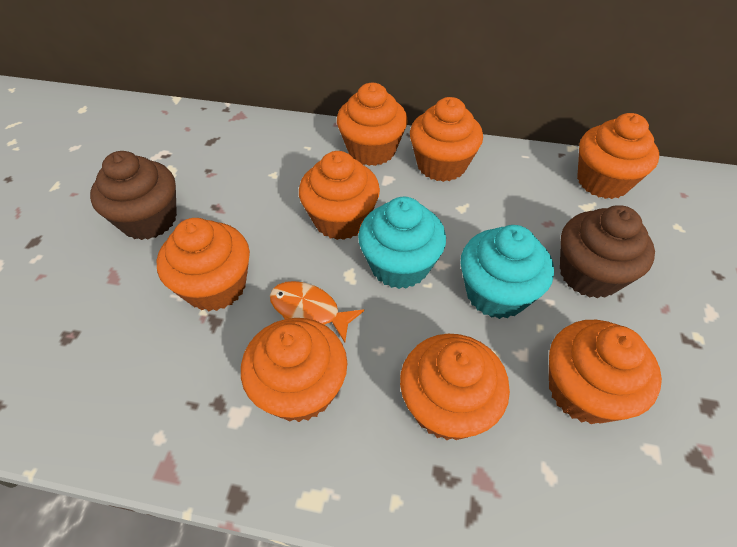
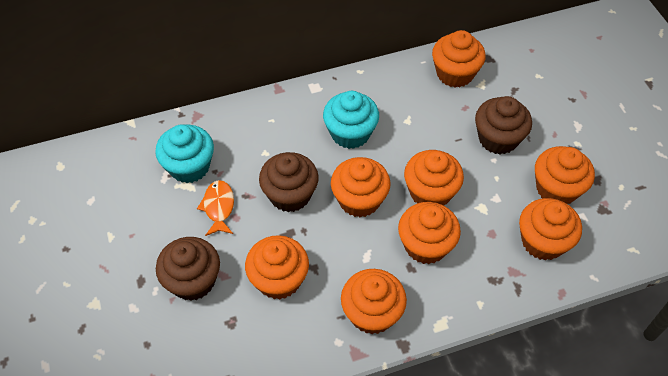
brown cupcake: 2 -> 3

